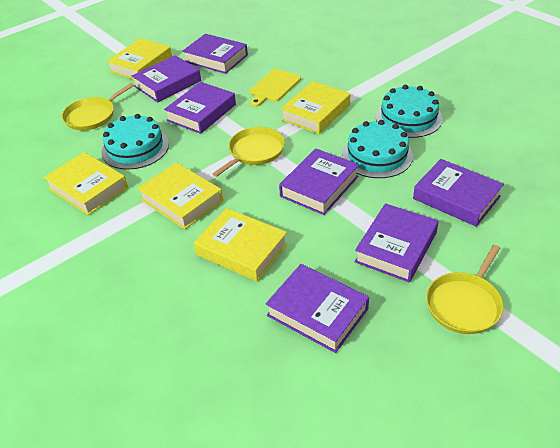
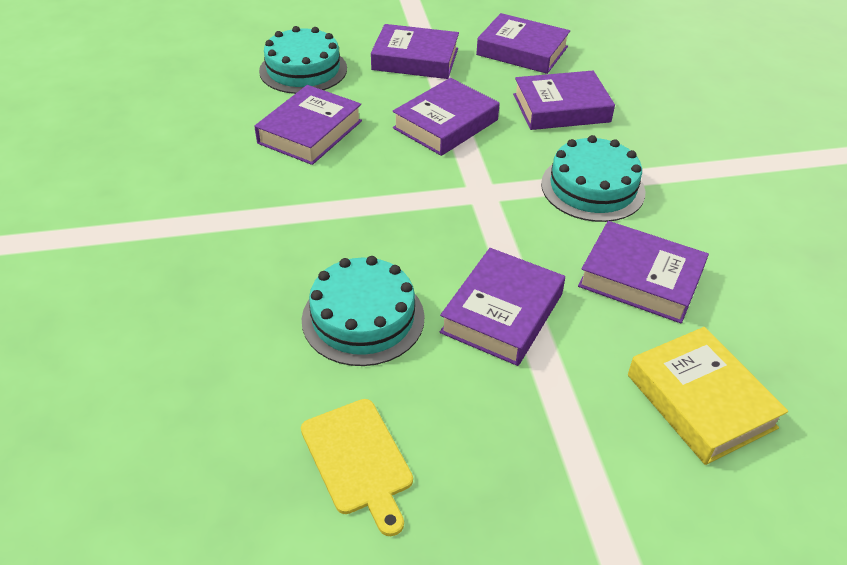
yellow book: 5 -> 1
yellow pan: 3 -> 0

